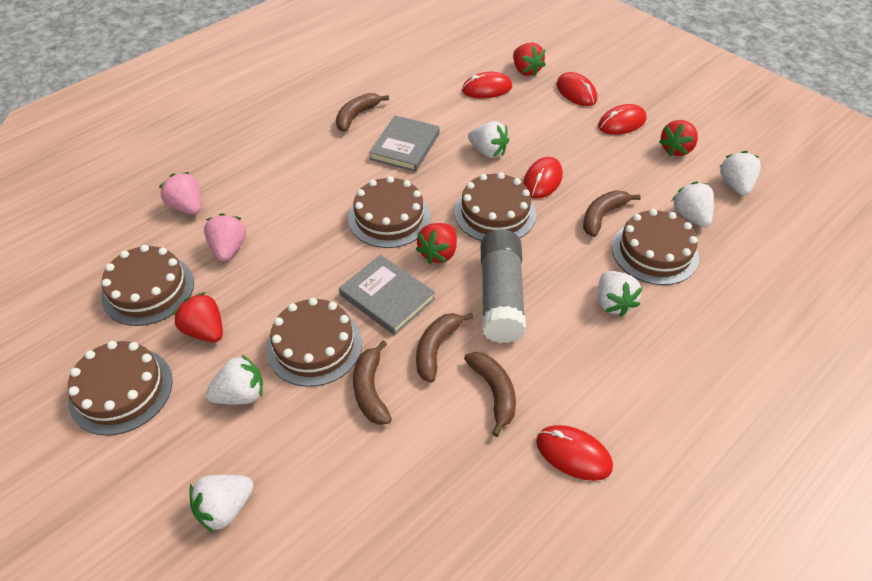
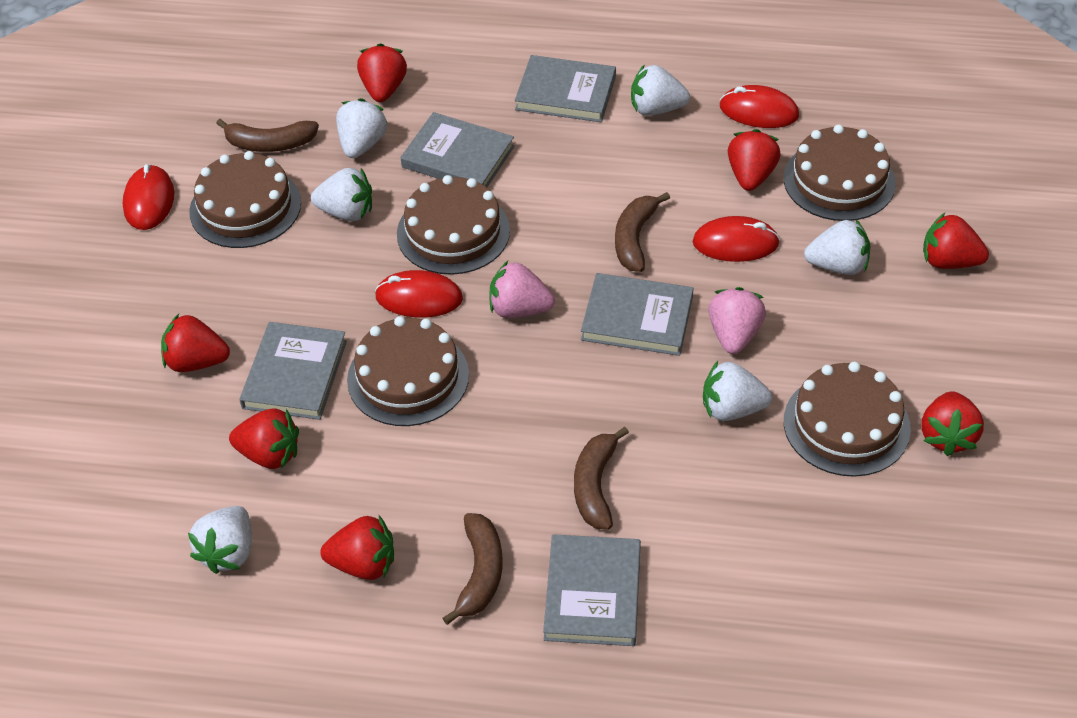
brown banana: 5 -> 4
brown cake: 6 -> 5
grey book: 2 -> 5
grey glue stick: 1 -> 0
red mouse: 5 -> 4
red strawberry: 4 -> 7

